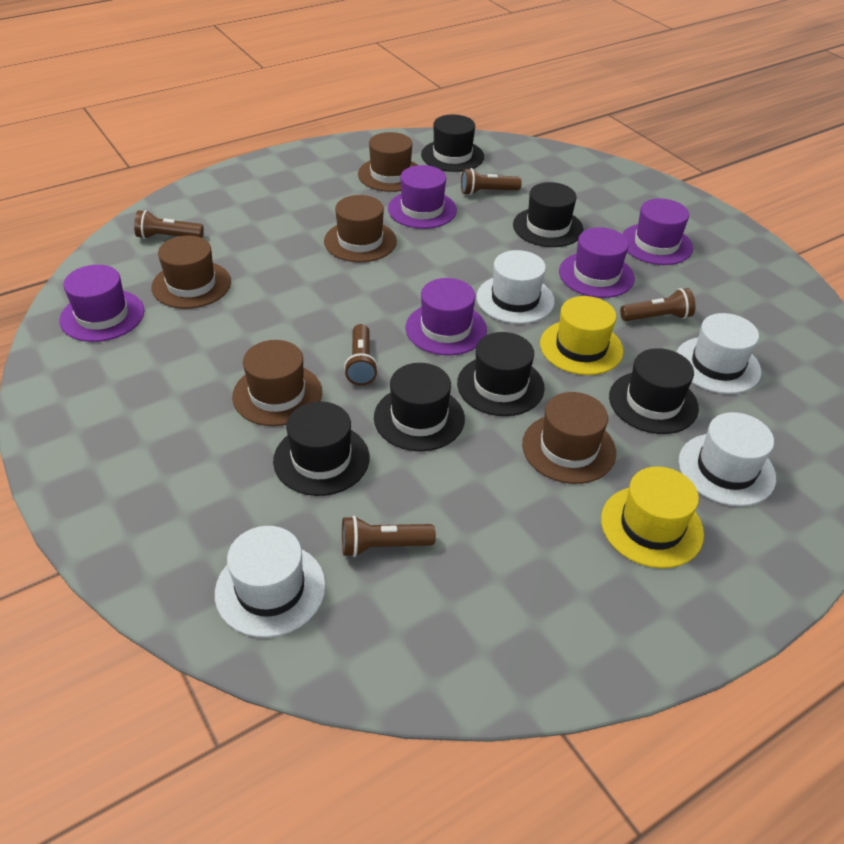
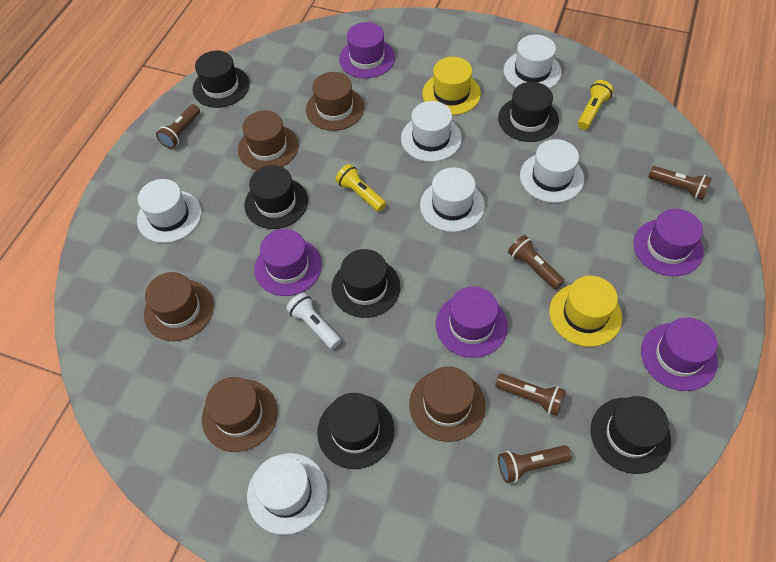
white flashlight: 0 -> 1
white hat: 4 -> 6
yellow flashlight: 0 -> 2

